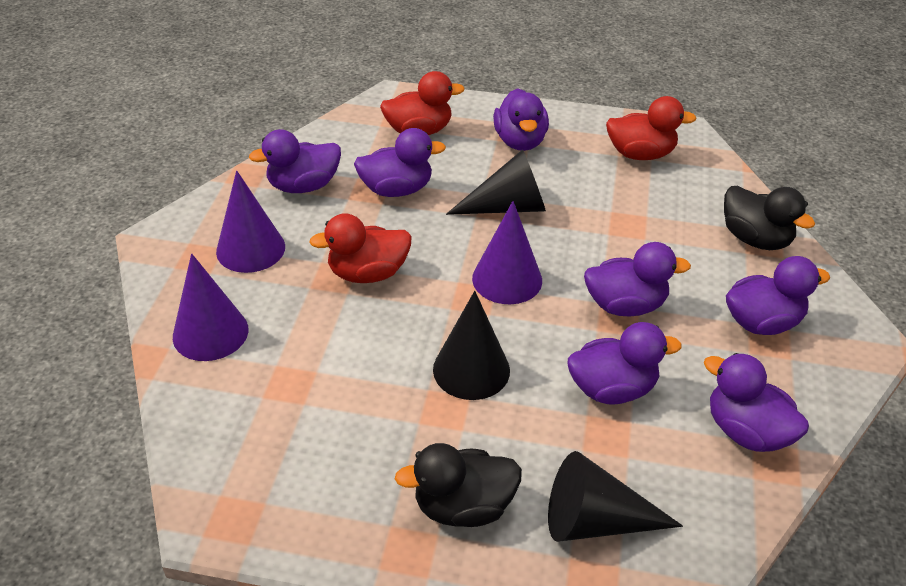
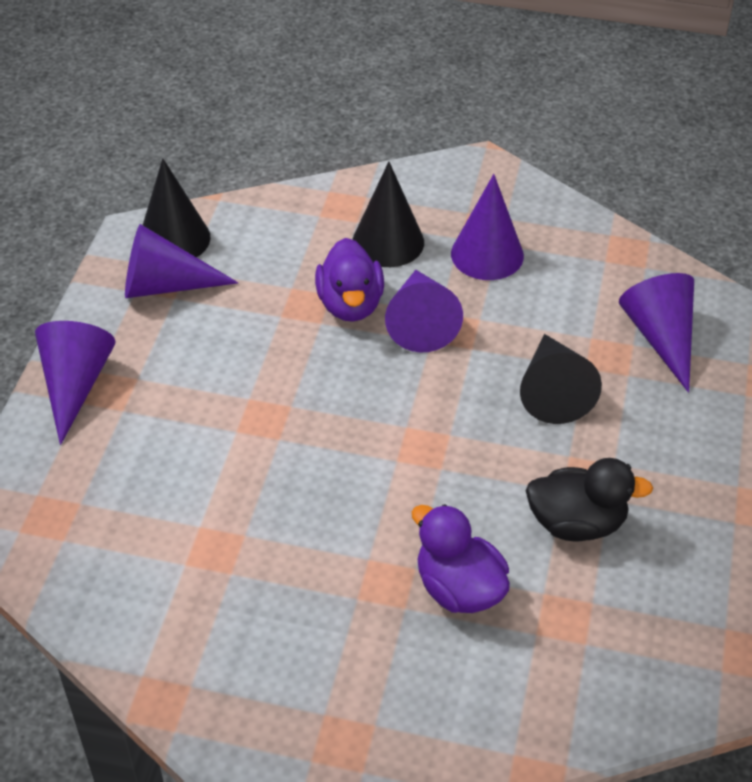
black duck: 2 -> 1
purple cone: 3 -> 5
purple duck: 7 -> 2
red duck: 3 -> 0

